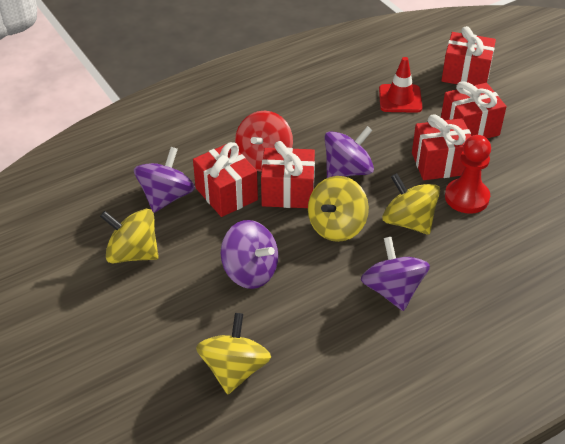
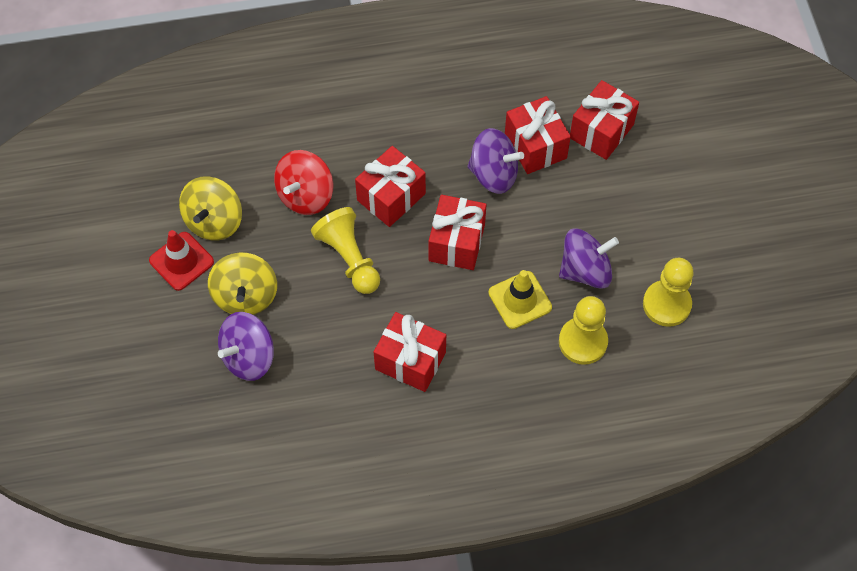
purple spinning top: 4 -> 3
red pawn: 1 -> 0
yellow pawn: 0 -> 3
yellow spinning top: 4 -> 2
yellow traffic cone: 0 -> 1

